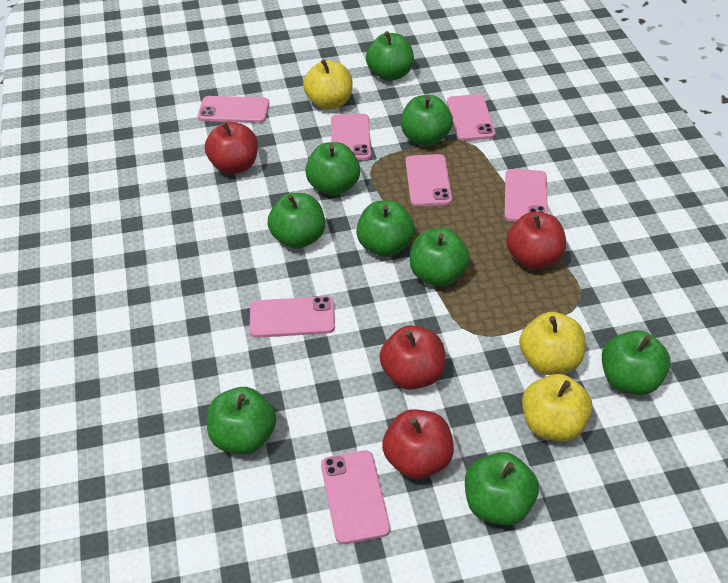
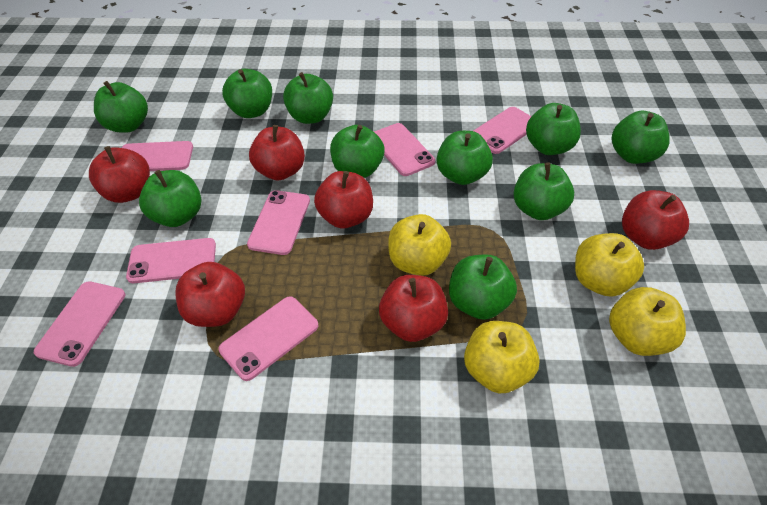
green apple: 9 -> 10
red apple: 4 -> 6
yellow apple: 3 -> 4

